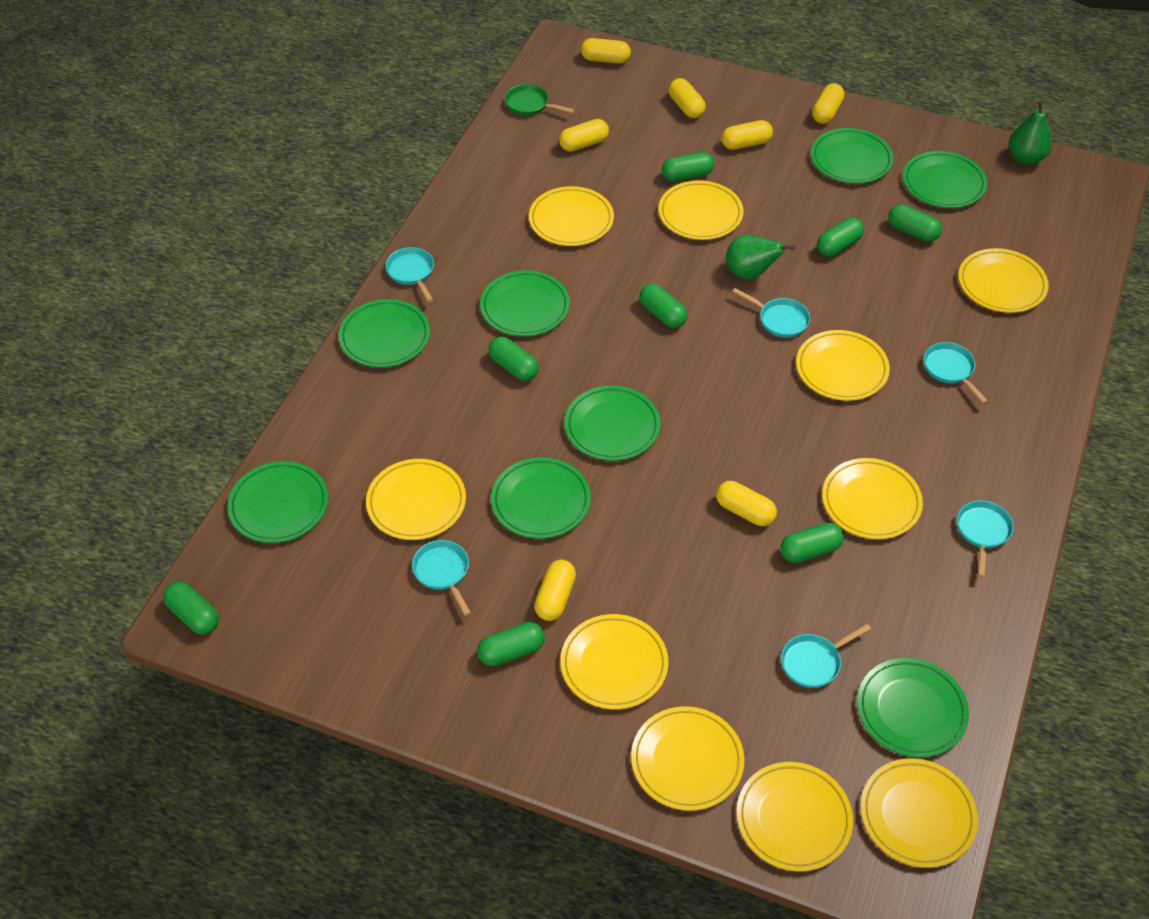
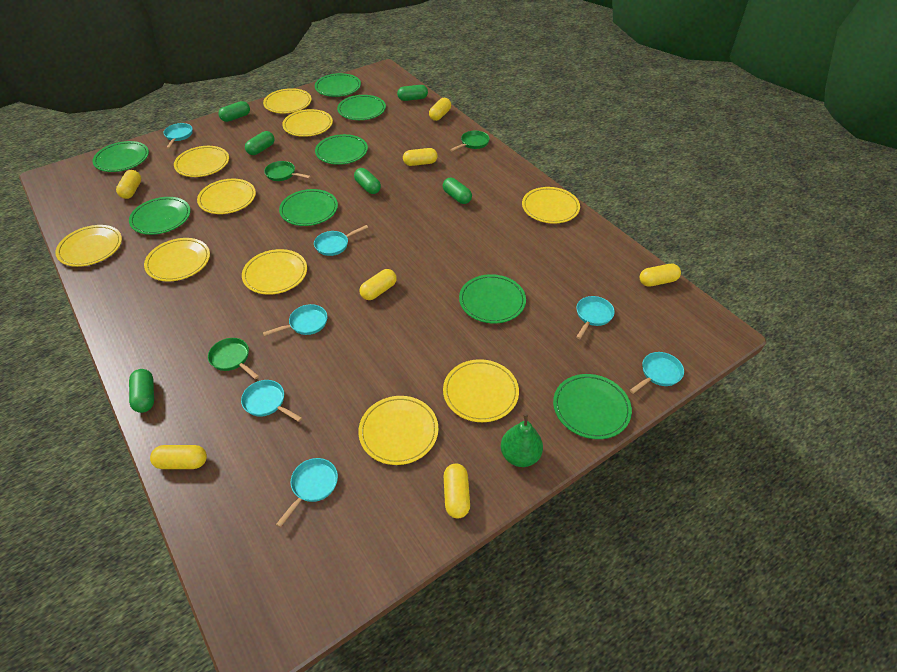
green capsule: 8 -> 6
green pan: 1 -> 3
green pear: 2 -> 1
turquoise pan: 6 -> 7

